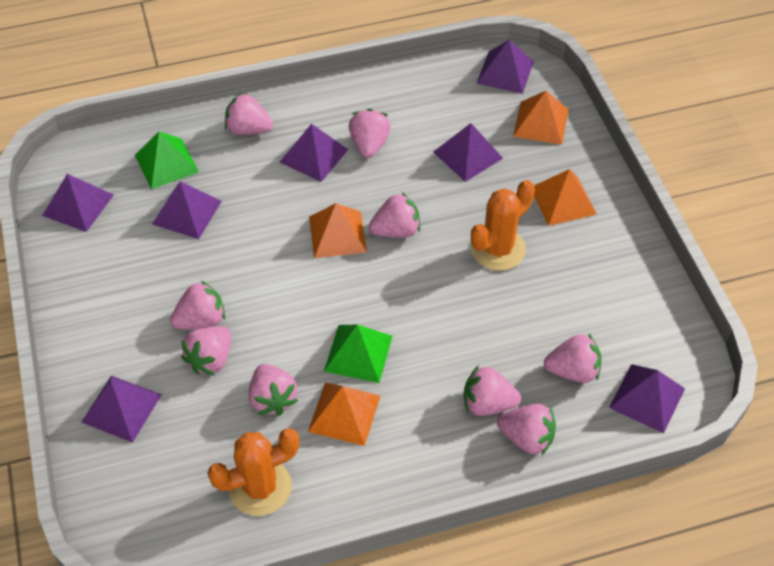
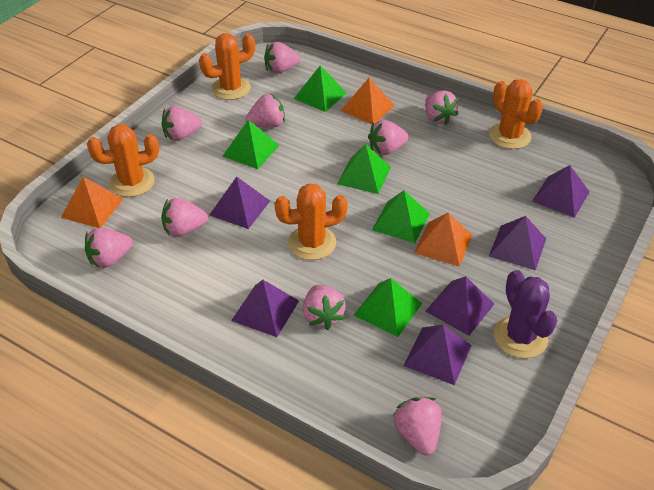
green pyramid: 2 -> 5
orange cactus: 2 -> 4
orange pyramid: 4 -> 3
purple cactus: 0 -> 1
purple pyramid: 7 -> 6

